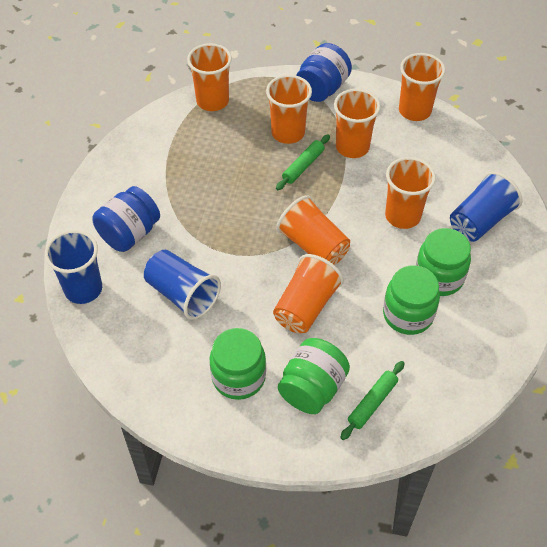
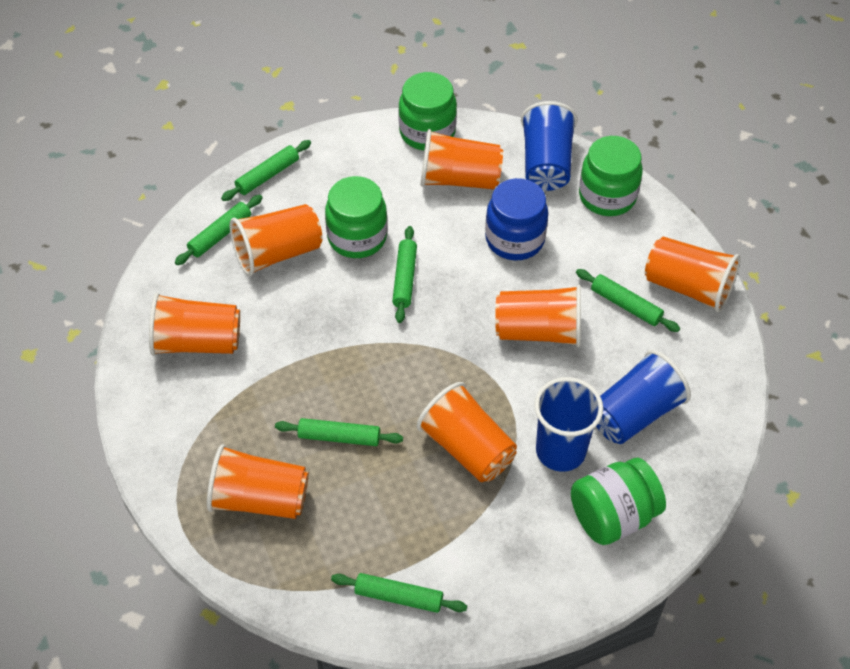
blue jar: 2 -> 1
green rolling pin: 2 -> 6

